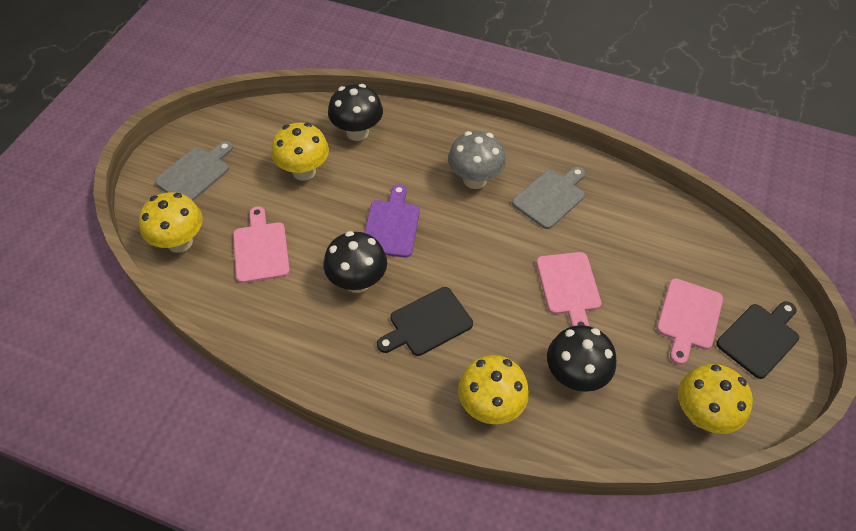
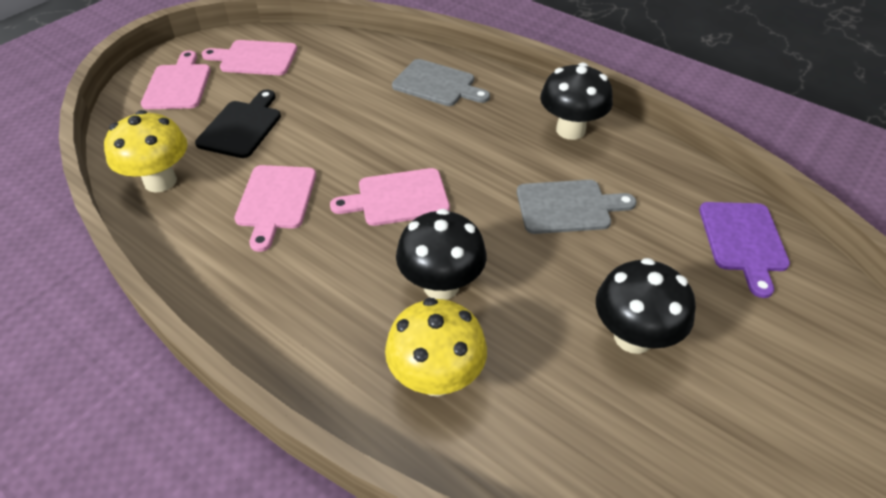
black cutting board: 2 -> 1
grey mushroom: 1 -> 0
pink cutting board: 3 -> 4
yellow mushroom: 4 -> 2

